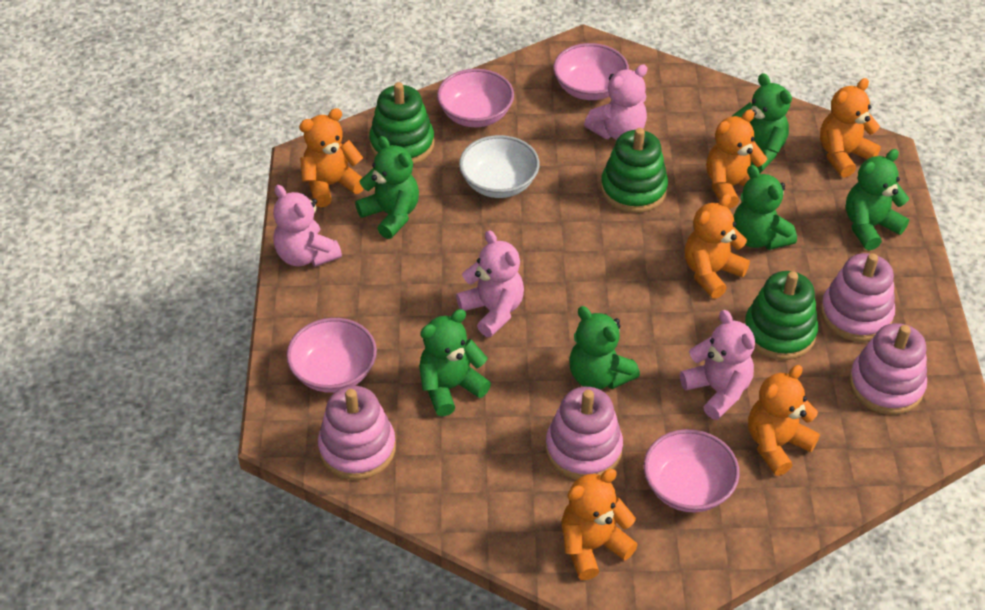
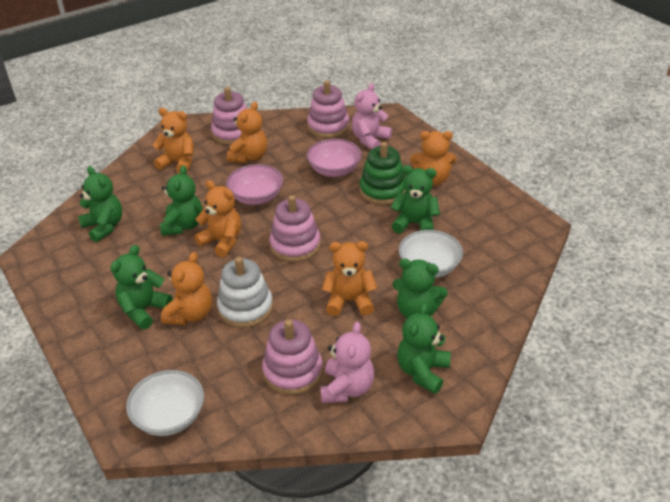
green stacking toy: 3 -> 1
pink bowl: 4 -> 2
pink teddy bear: 4 -> 2
white bowl: 1 -> 2
white stacking toy: 0 -> 1

